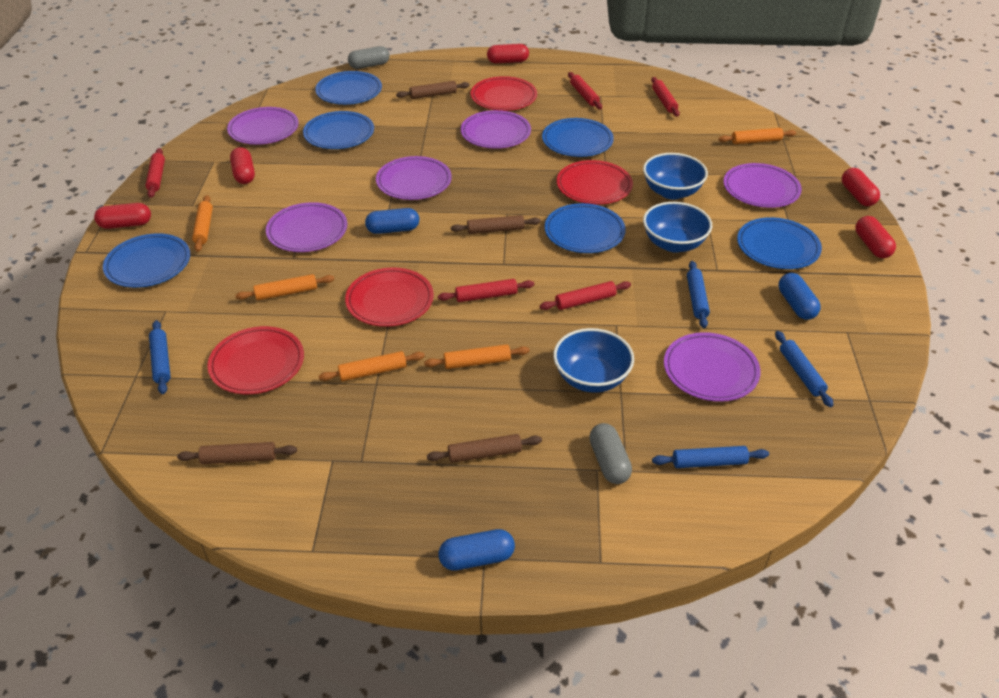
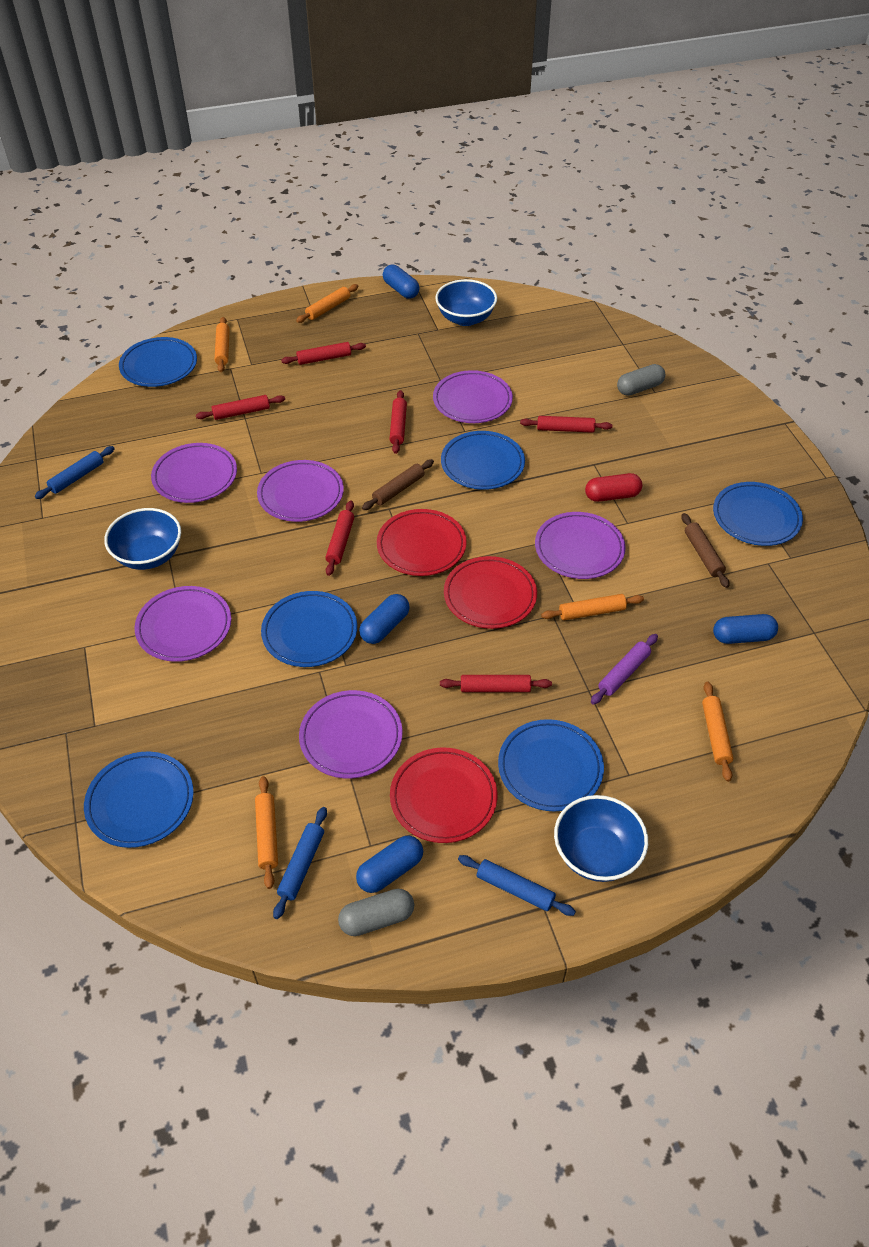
blue capsule: 3 -> 4
blue rolling pin: 4 -> 3
brown rolling pin: 4 -> 2
purple rolling pin: 0 -> 1
red capsule: 5 -> 1
red plate: 4 -> 3
red rolling pin: 5 -> 6

